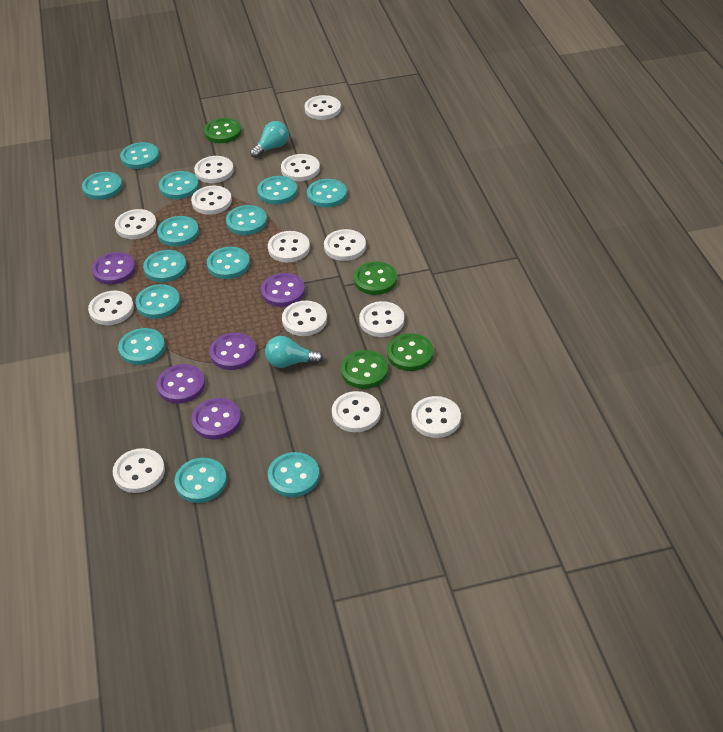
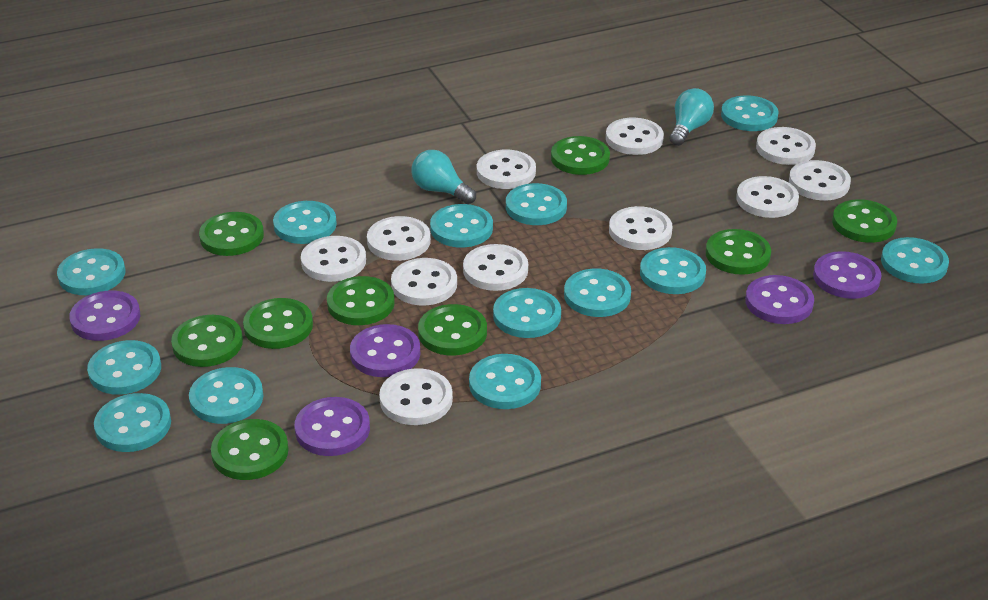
green button: 4 -> 9
white button: 13 -> 11

